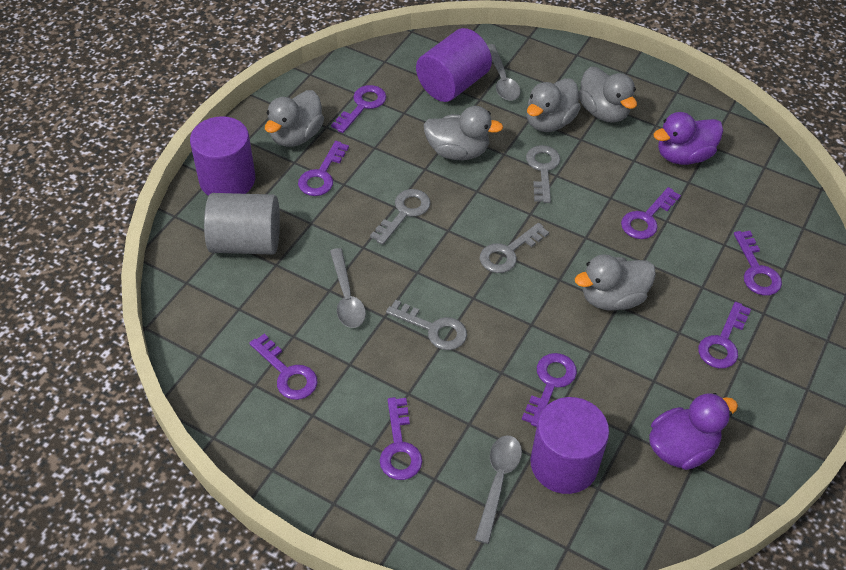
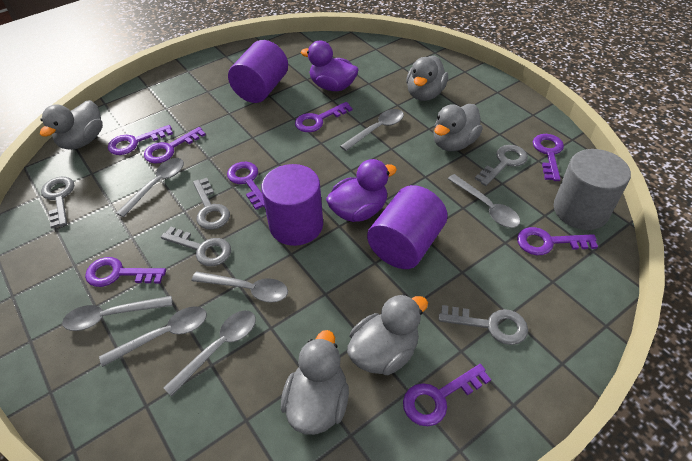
grey key: 4 -> 5
grey spoon: 3 -> 7

